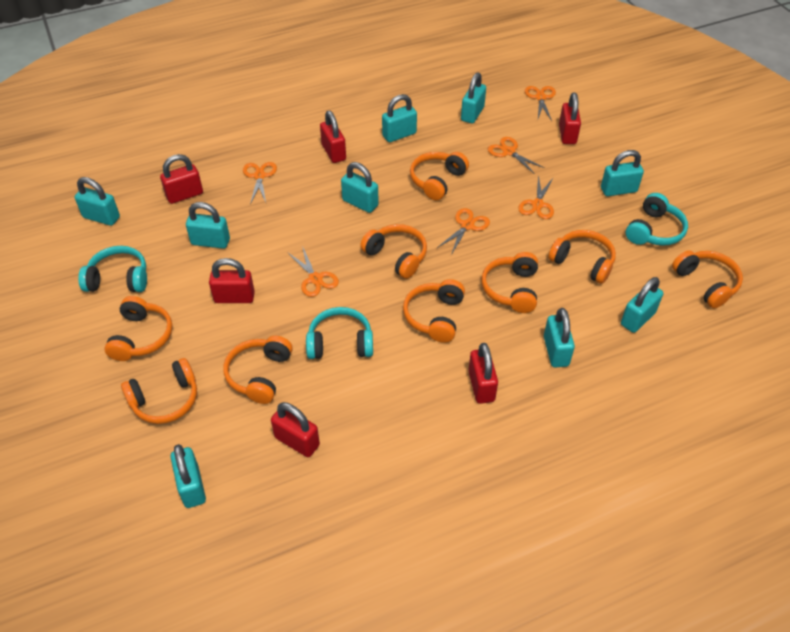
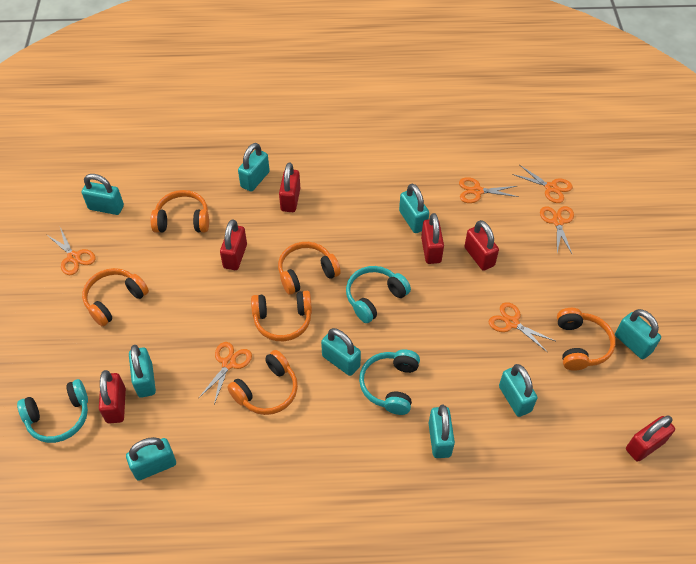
orange headphones: 9 -> 6

